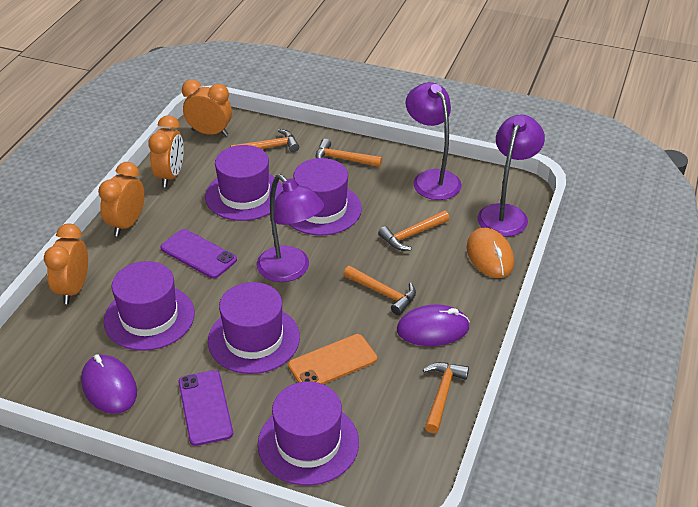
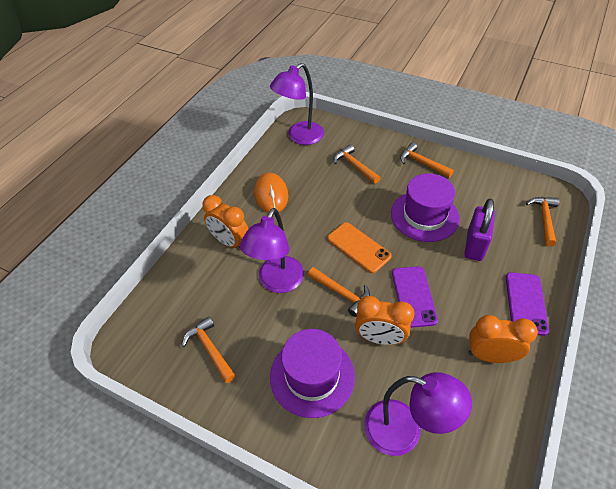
orange clock: 4 -> 3
purple hat: 5 -> 2
purple mouse: 2 -> 0
purple padlock: 0 -> 1

